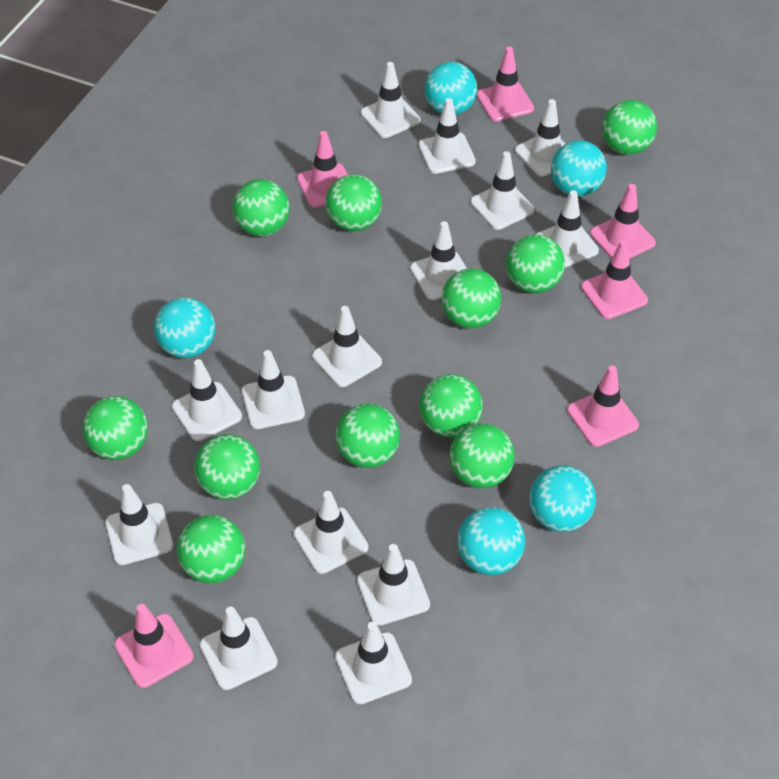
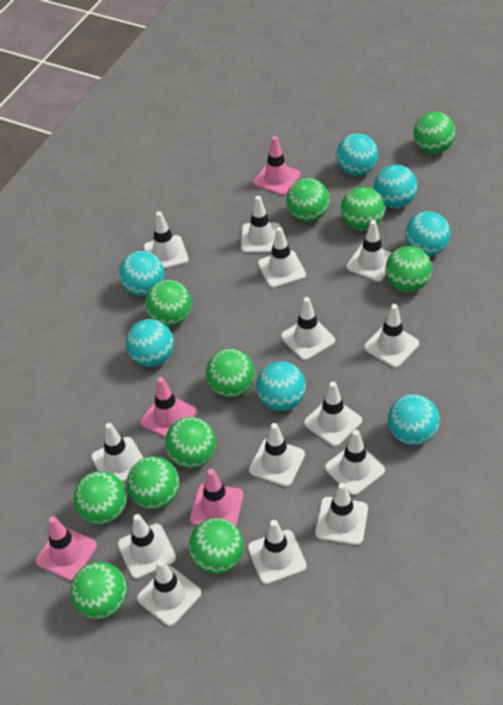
pink traffic cone: 6 -> 4
turquoise ball: 5 -> 7

